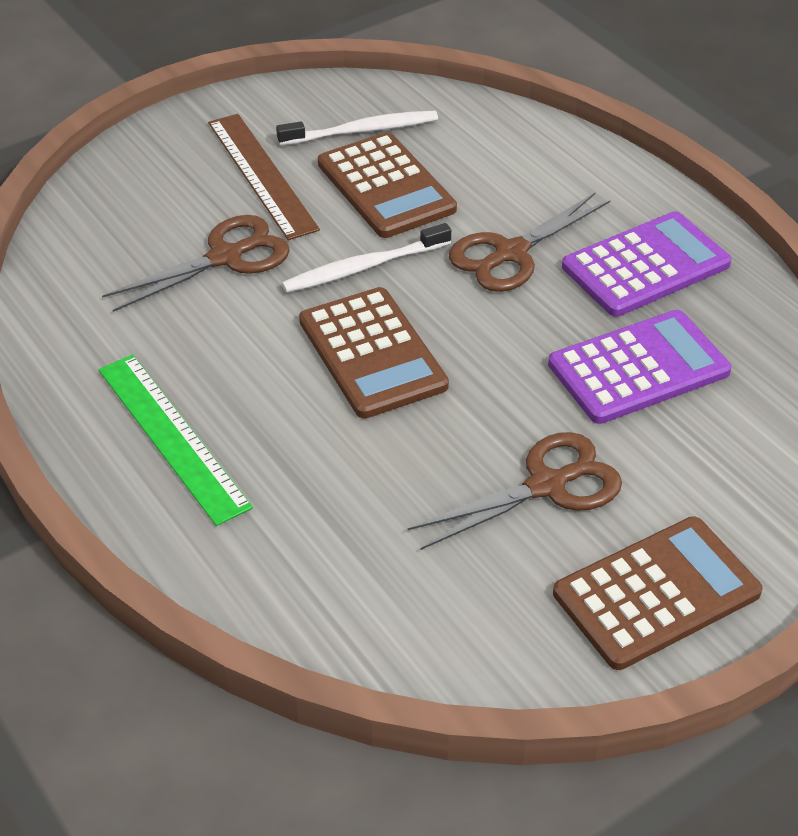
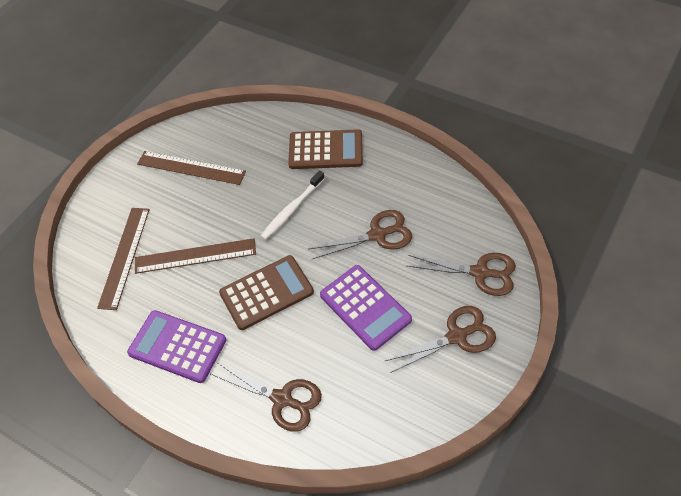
brown calculator: 3 -> 2
brown ruler: 1 -> 3
brown scissors: 3 -> 4
green ruler: 1 -> 0
white toothbrush: 2 -> 1

